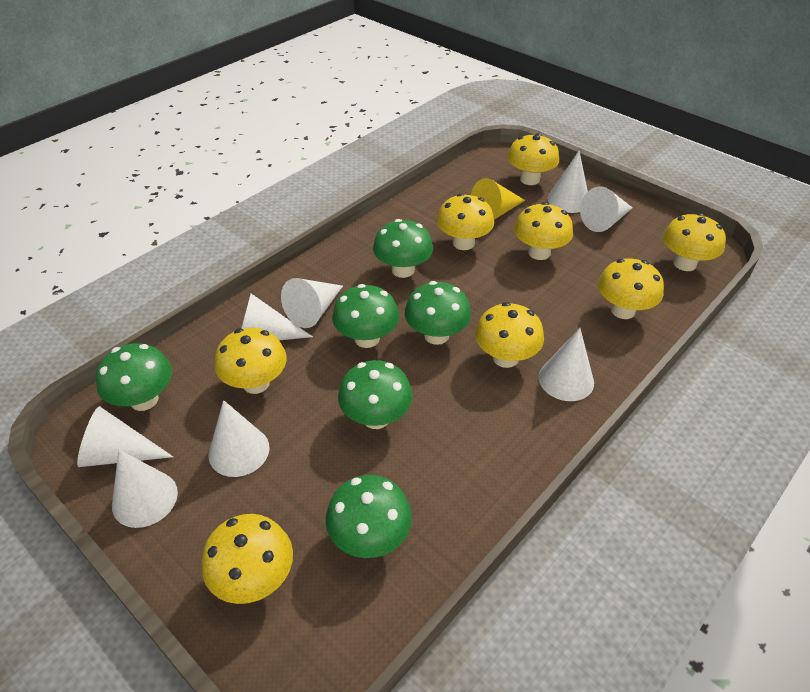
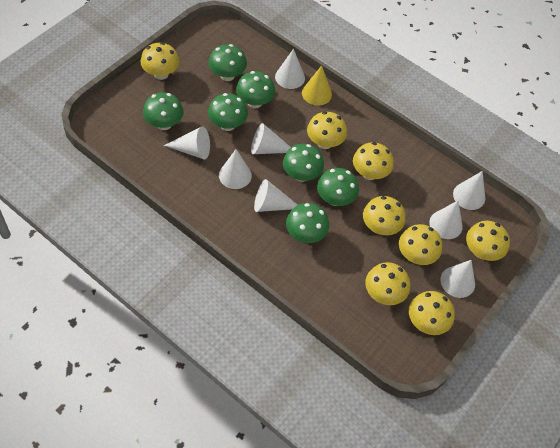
green mushroom: 6 -> 7

